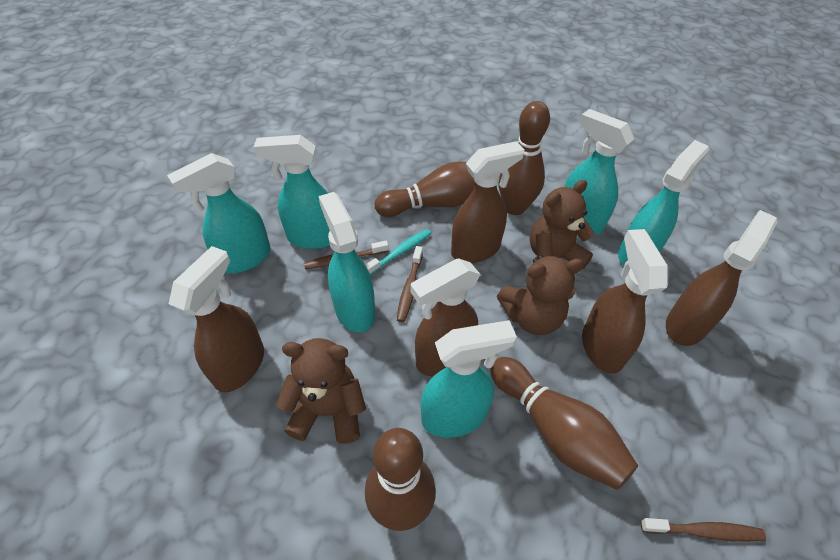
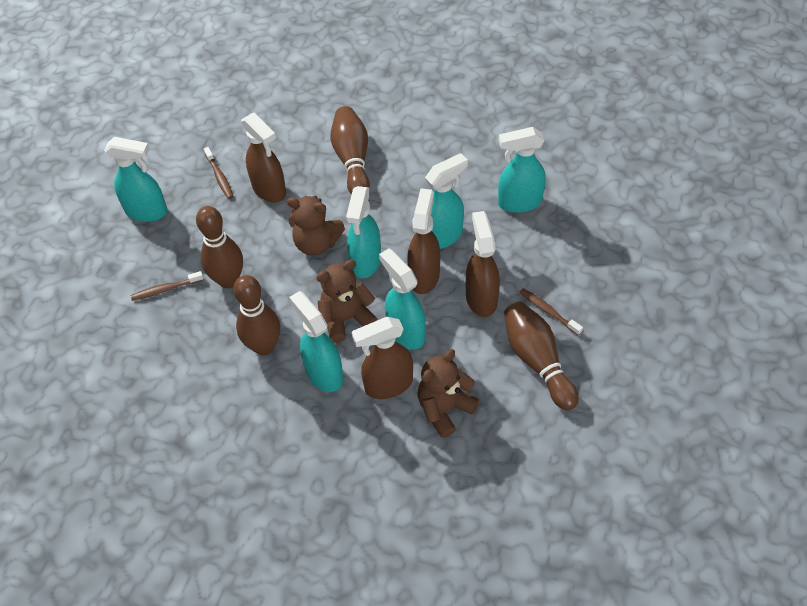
brown spray bottle: 5 -> 4
turquoise toothbrush: 1 -> 0

